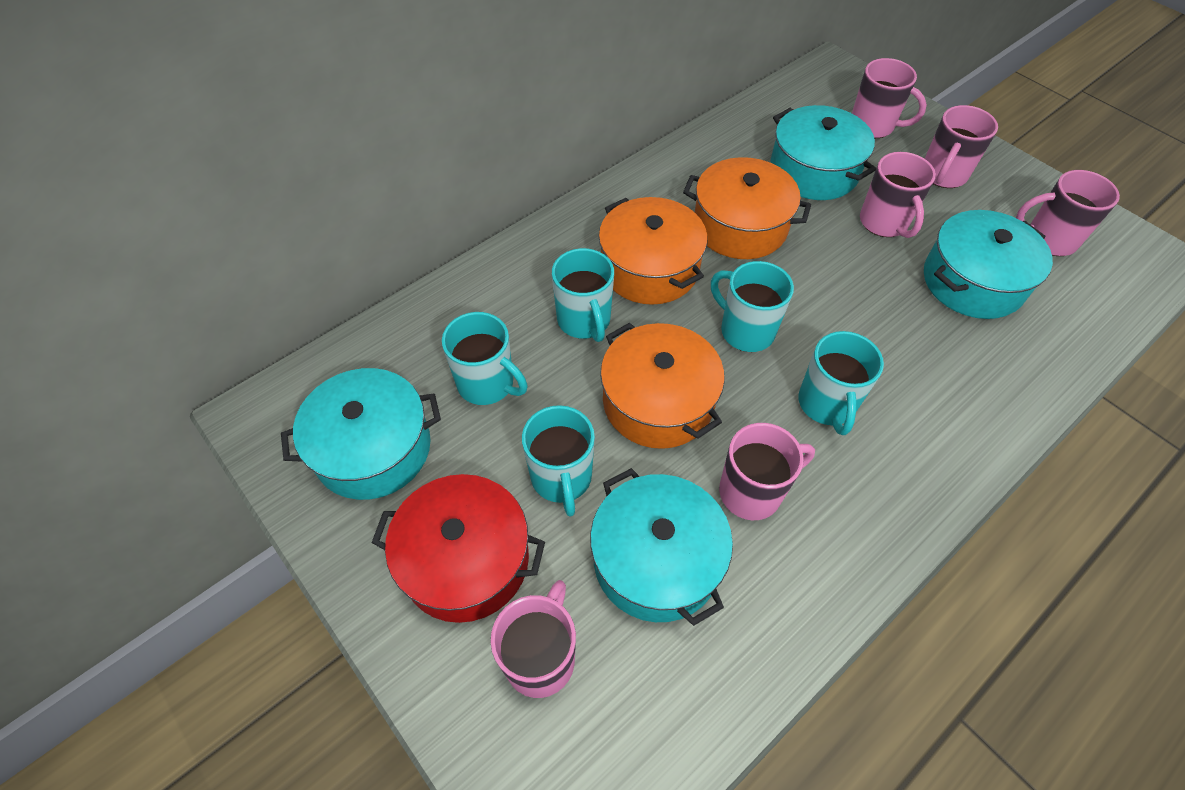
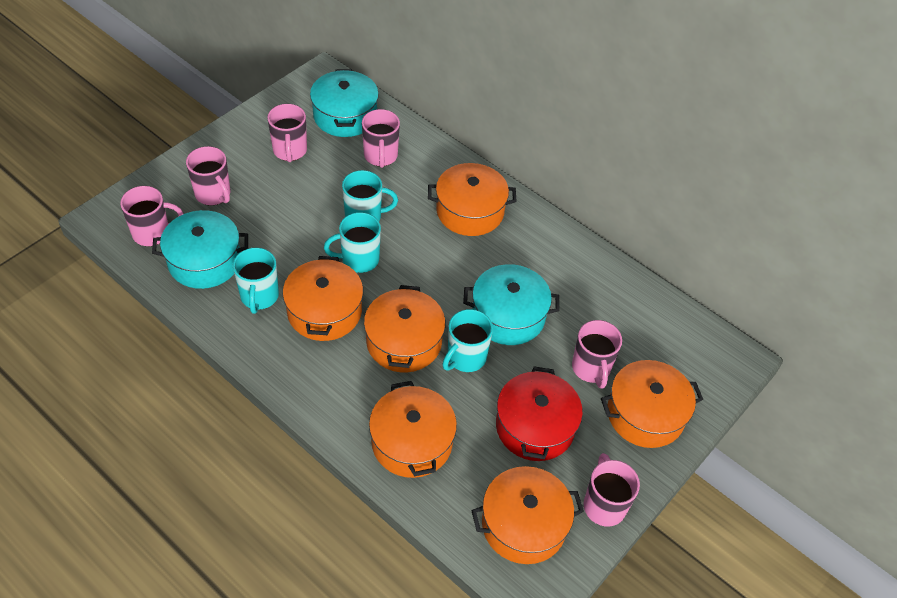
orange pot: 3 -> 6
turquoise mug: 5 -> 4
turquoise pot: 4 -> 3

